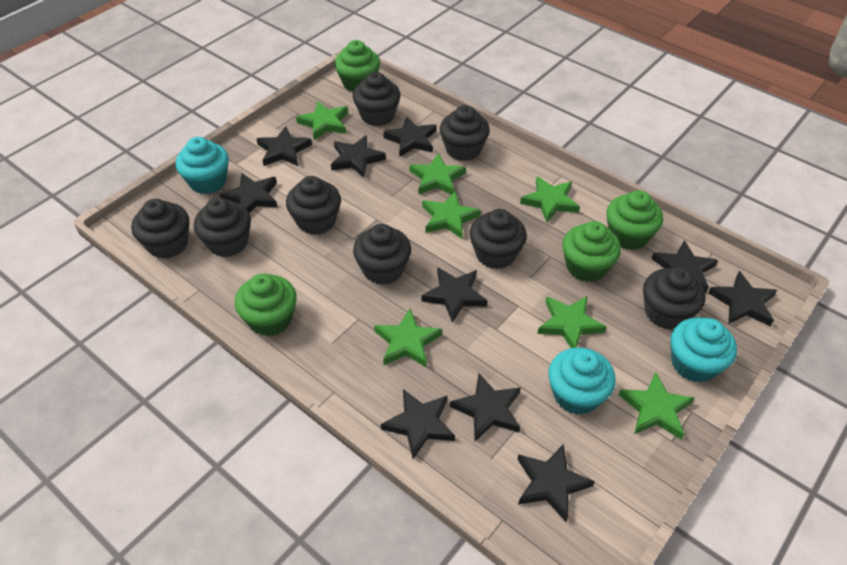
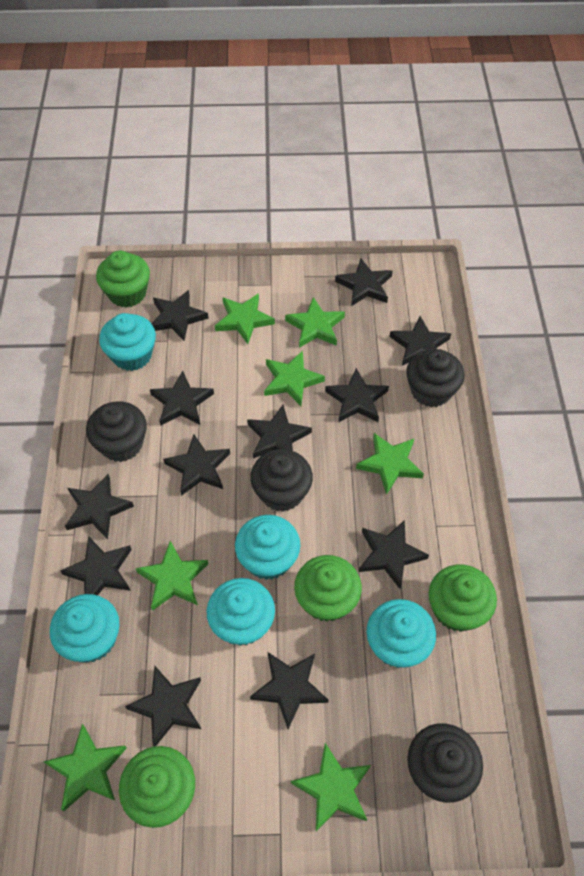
black cupcake: 8 -> 4
black star: 10 -> 12
turquoise cupcake: 3 -> 5

